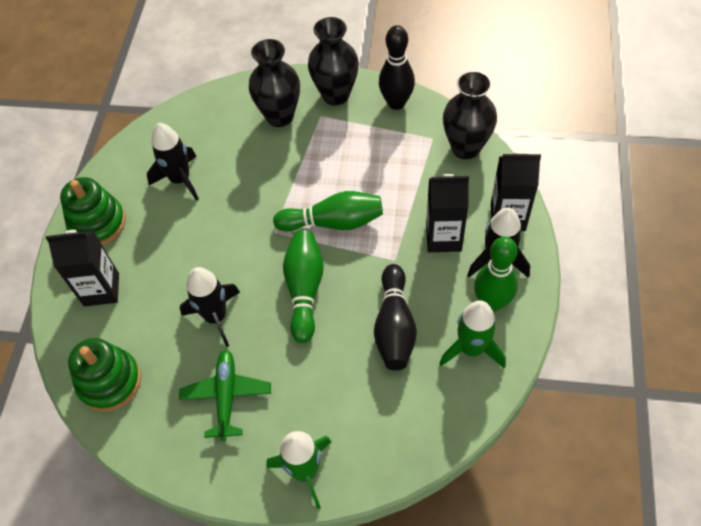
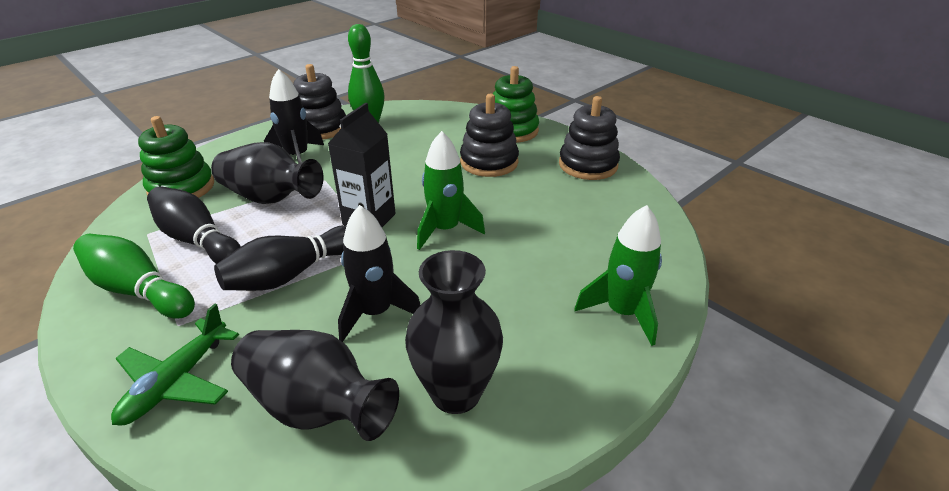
black carton: 3 -> 1
black rocket: 3 -> 2
black stacking toy: 0 -> 3
green bowling pin: 3 -> 2

